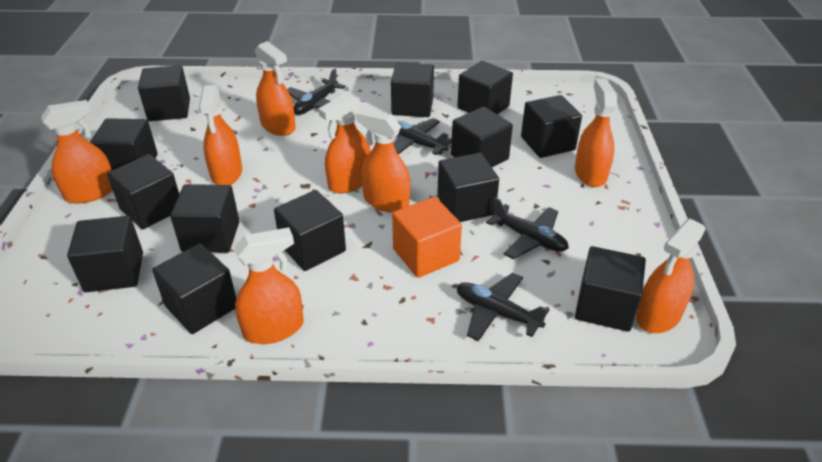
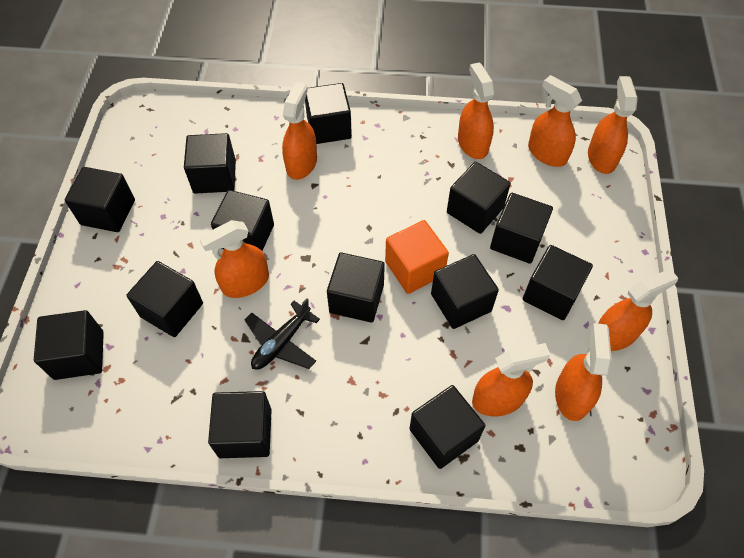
black plane: 4 -> 1

